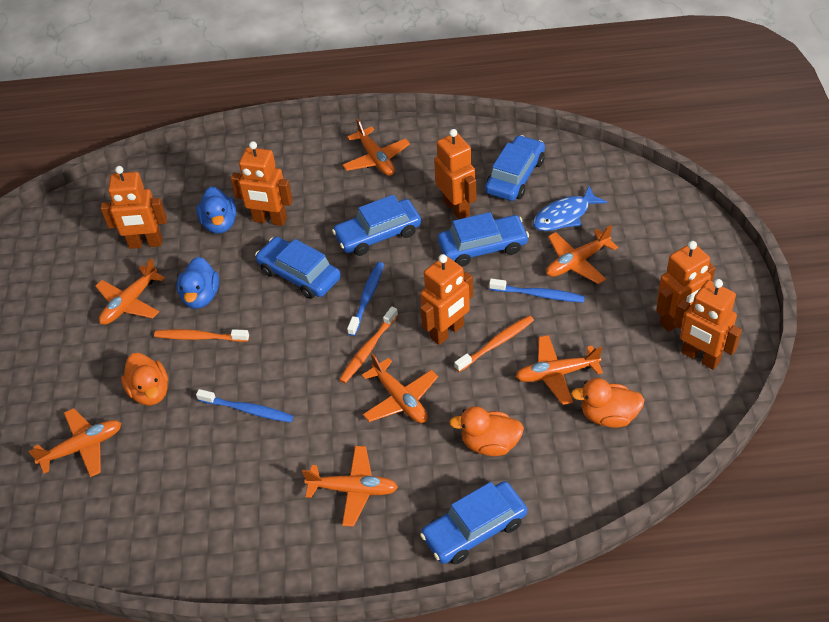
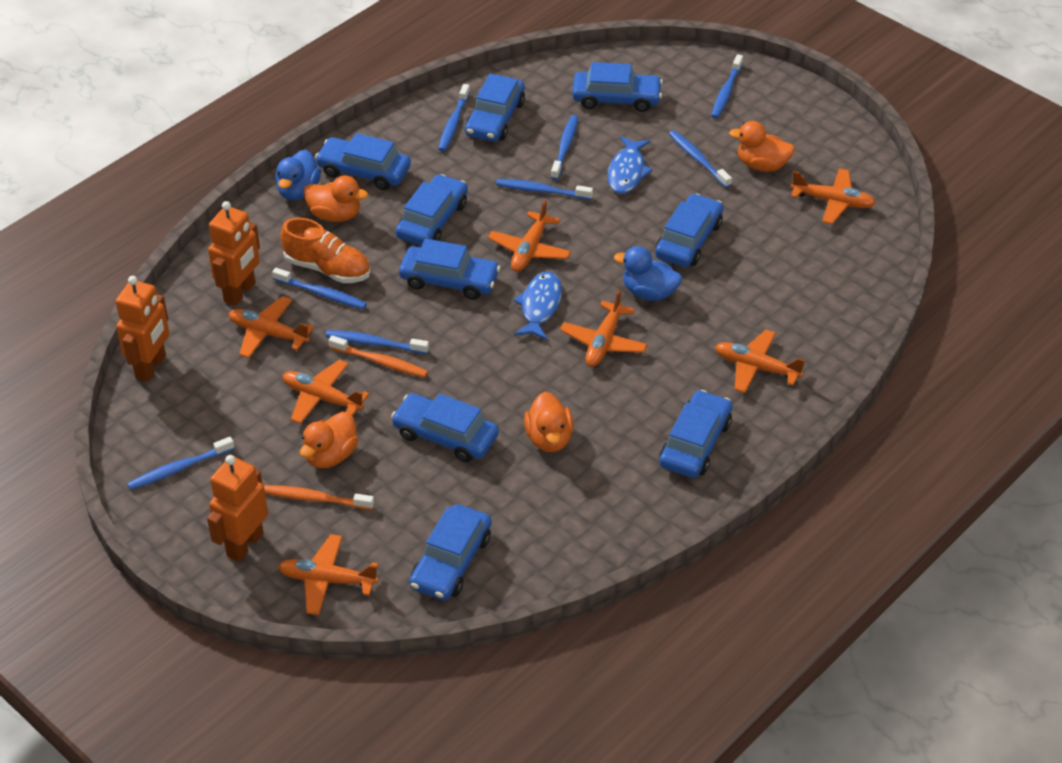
blue car: 5 -> 9
blue fish: 1 -> 2
blue toothbrush: 3 -> 8
orange duck: 3 -> 4
orange robot: 6 -> 3
orange shoe: 0 -> 1
orange toothbrush: 3 -> 2

